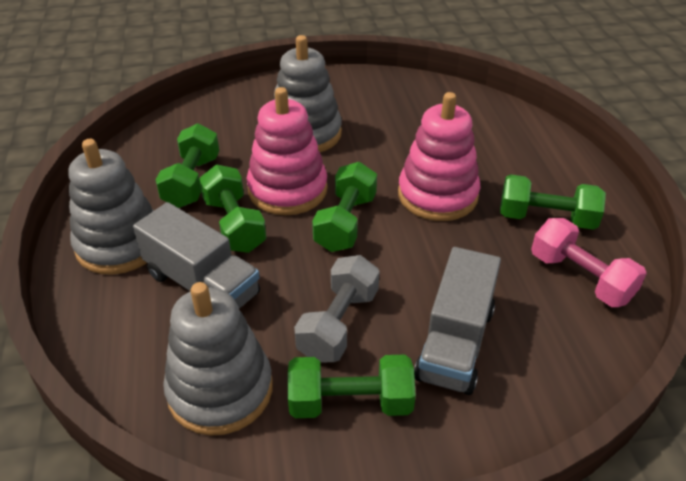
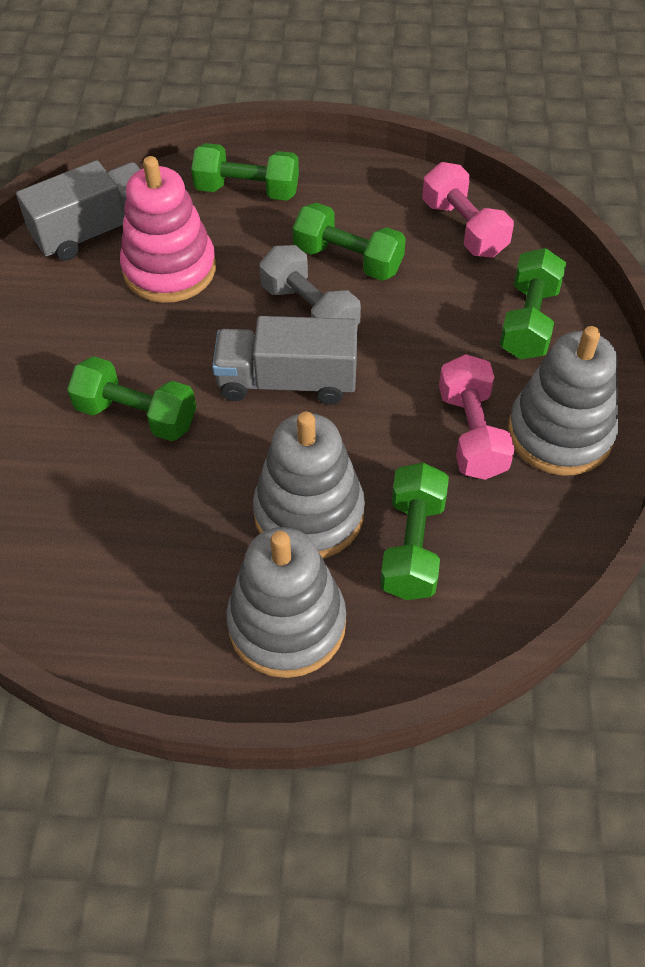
pink dumbbell: 1 -> 2
pink stacking toy: 2 -> 1

